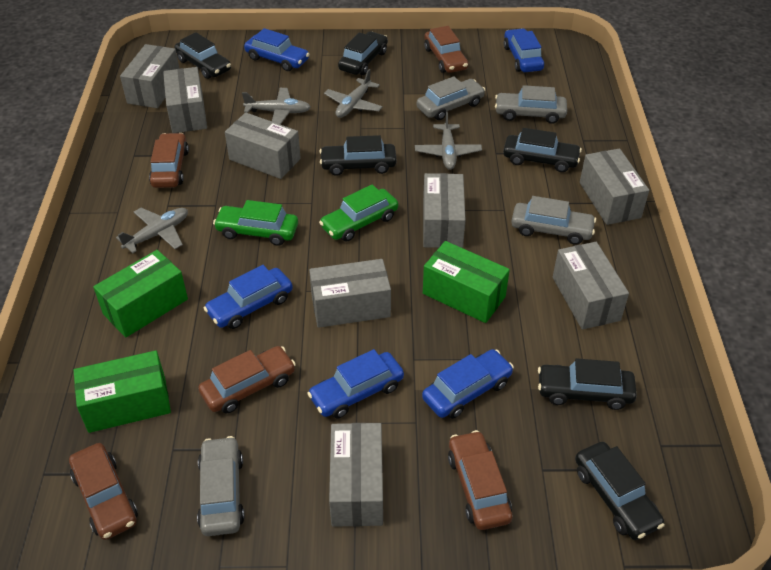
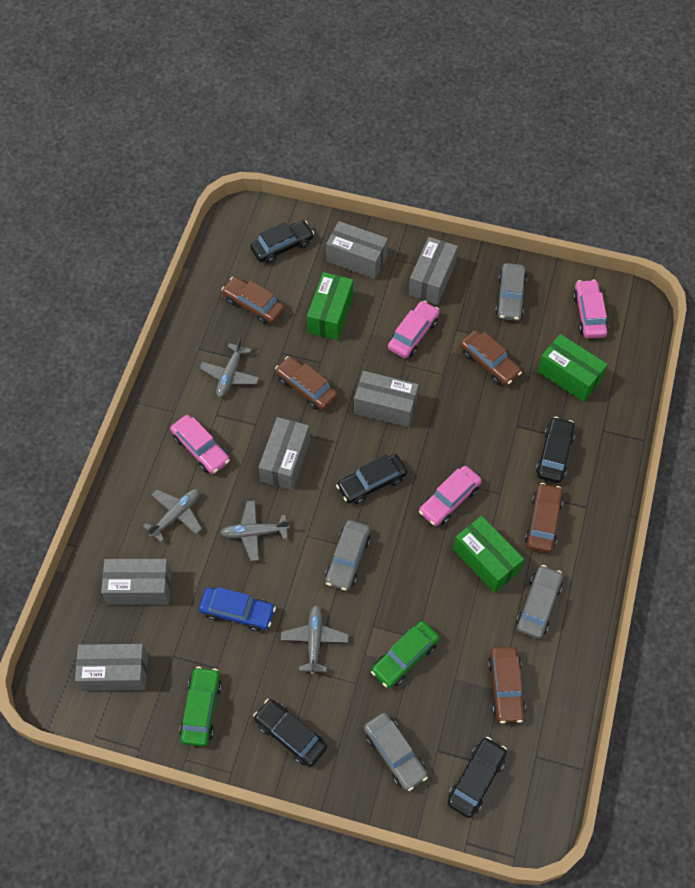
black car: 6 -> 5
blue car: 5 -> 1
grey box: 8 -> 6
pink car: 0 -> 4

